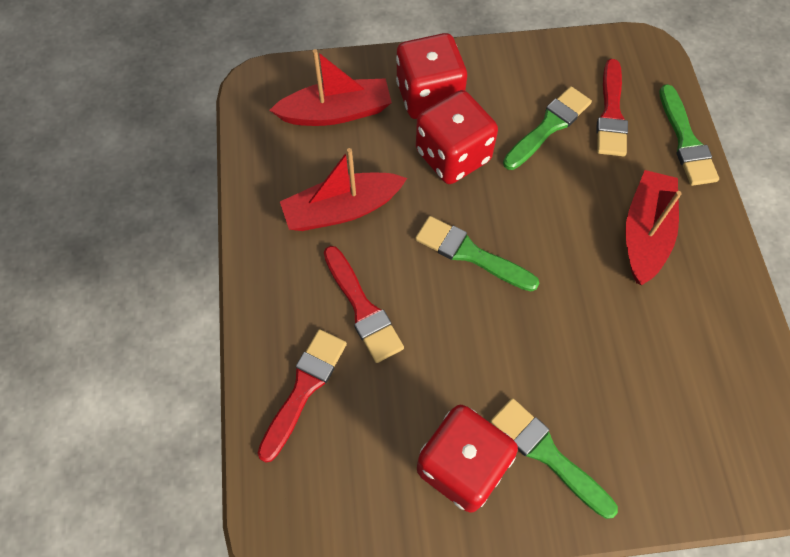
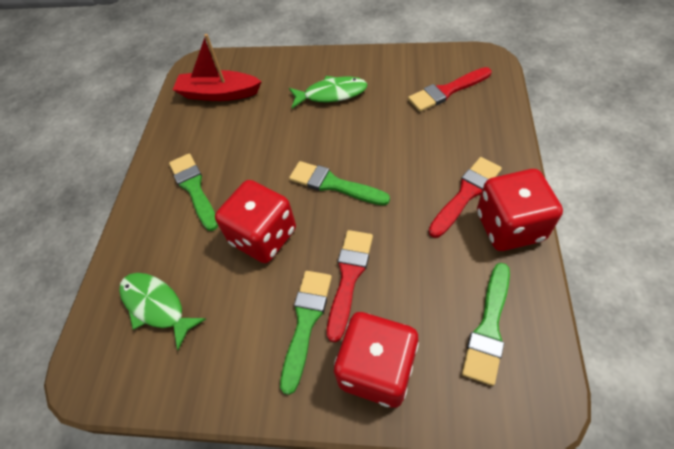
green fish: 0 -> 2
red boat: 3 -> 1

